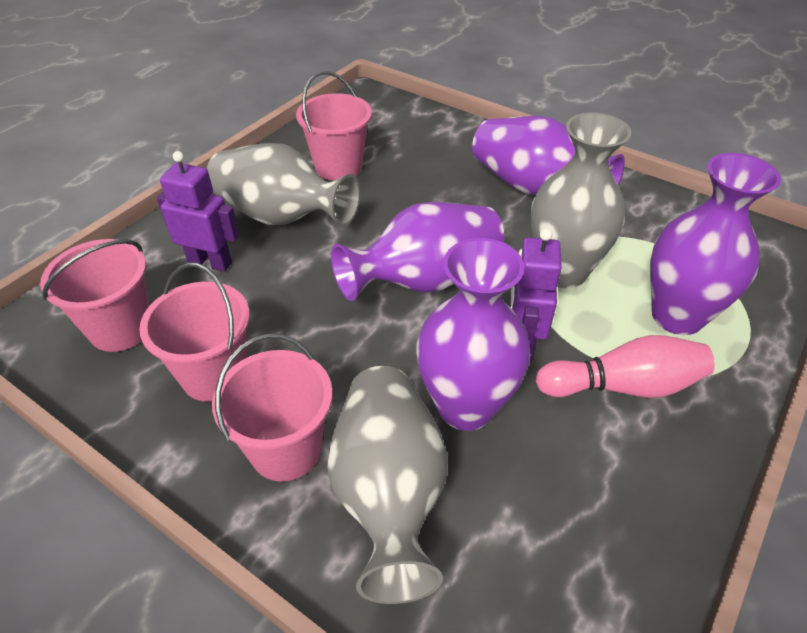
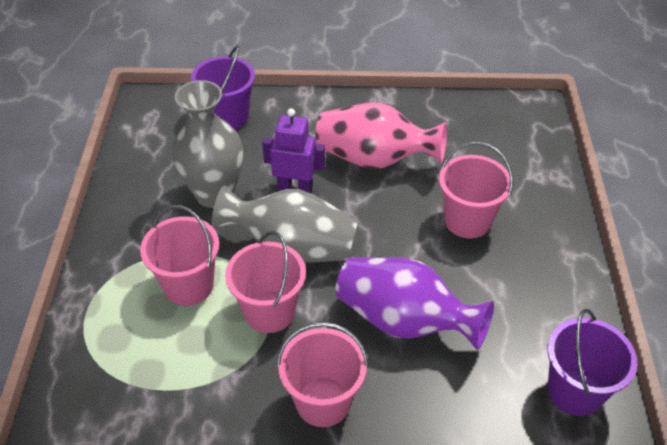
grey vase: 3 -> 2
pink bowling pin: 1 -> 0
pink vase: 0 -> 1
purple bucket: 0 -> 2
purple robot: 2 -> 1
purple vase: 4 -> 1

